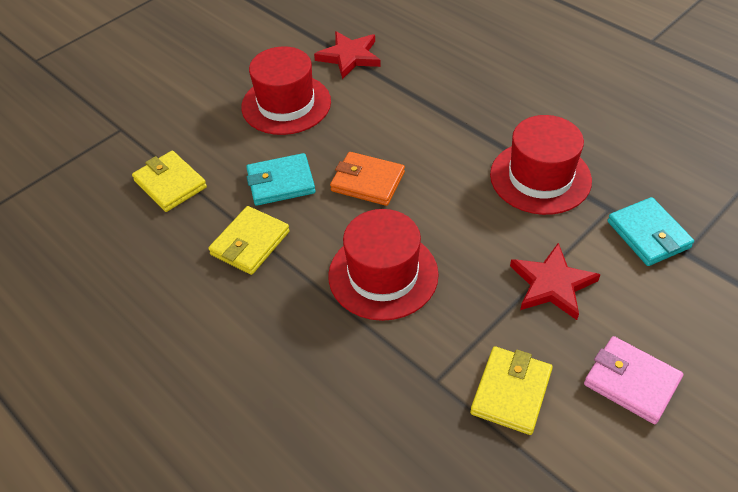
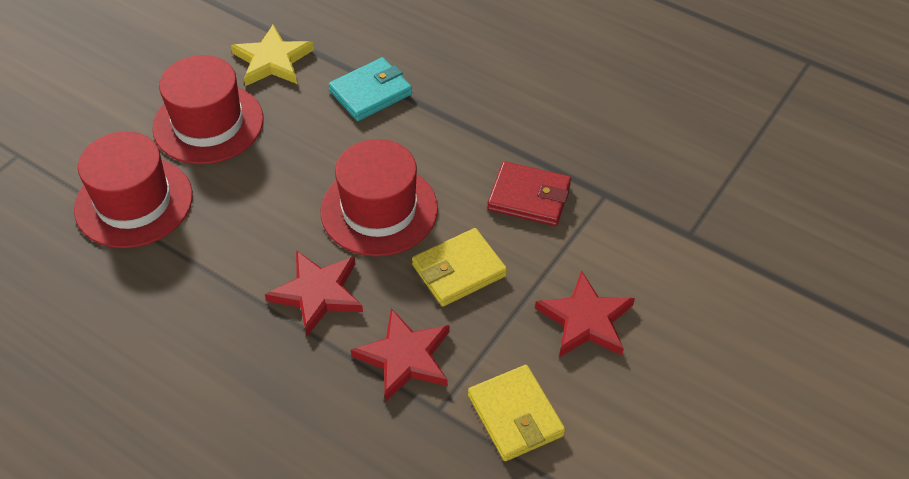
orange wallet: 1 -> 0
pink wallet: 1 -> 0
red star: 2 -> 3
red wallet: 0 -> 1
turquoise wallet: 2 -> 1
yellow star: 0 -> 1
yellow wallet: 3 -> 2

